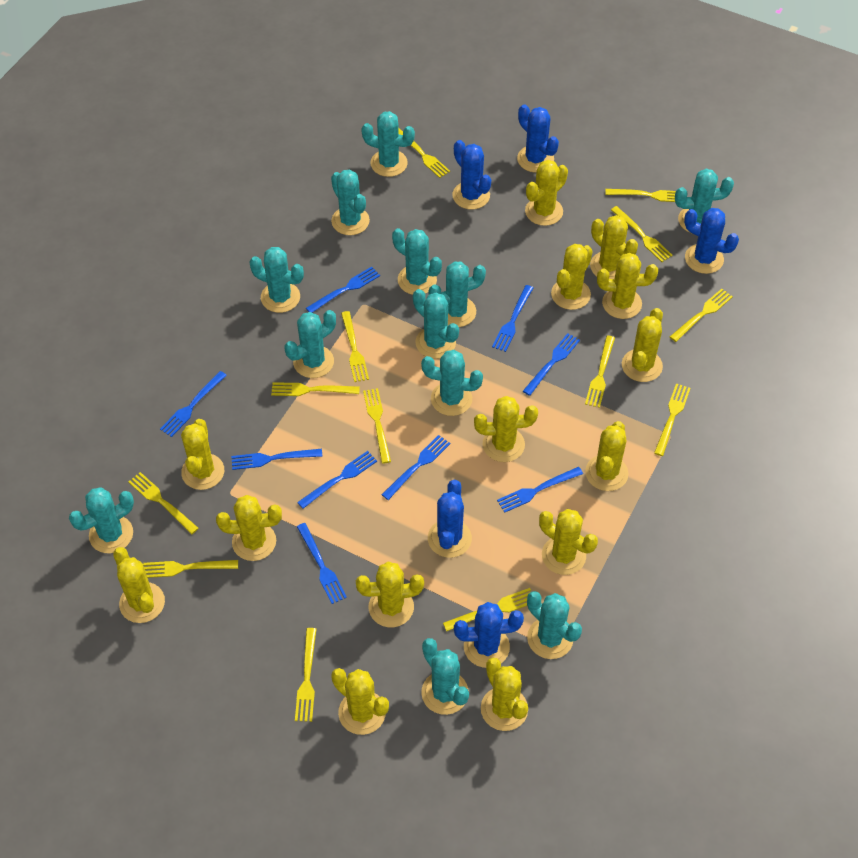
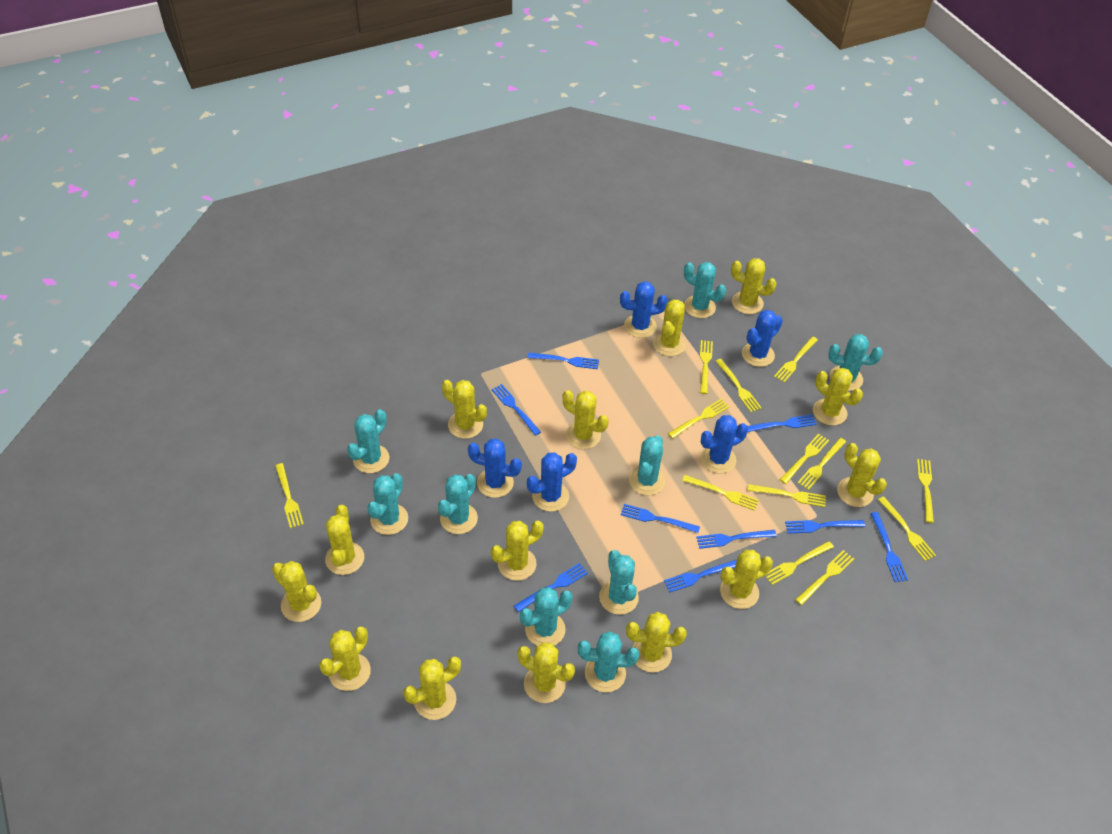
turquoise cactus: 12 -> 9

